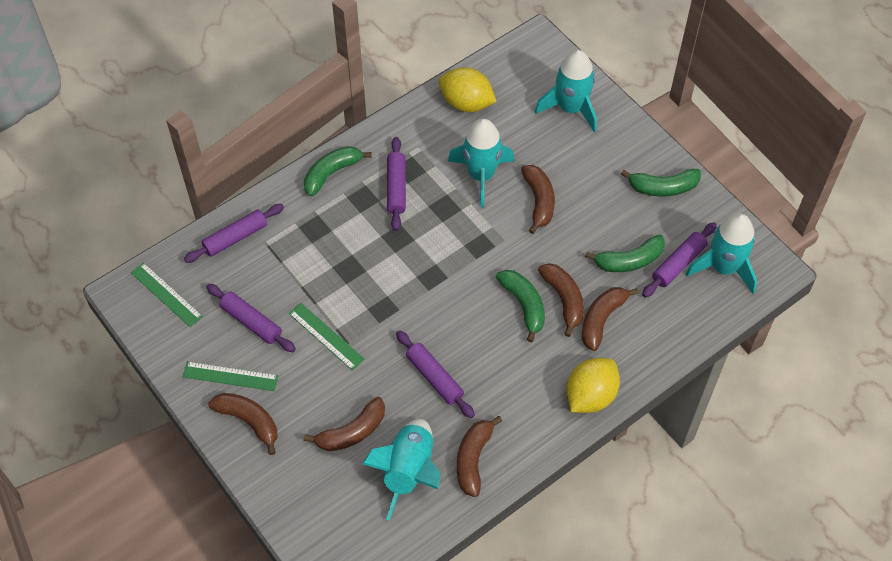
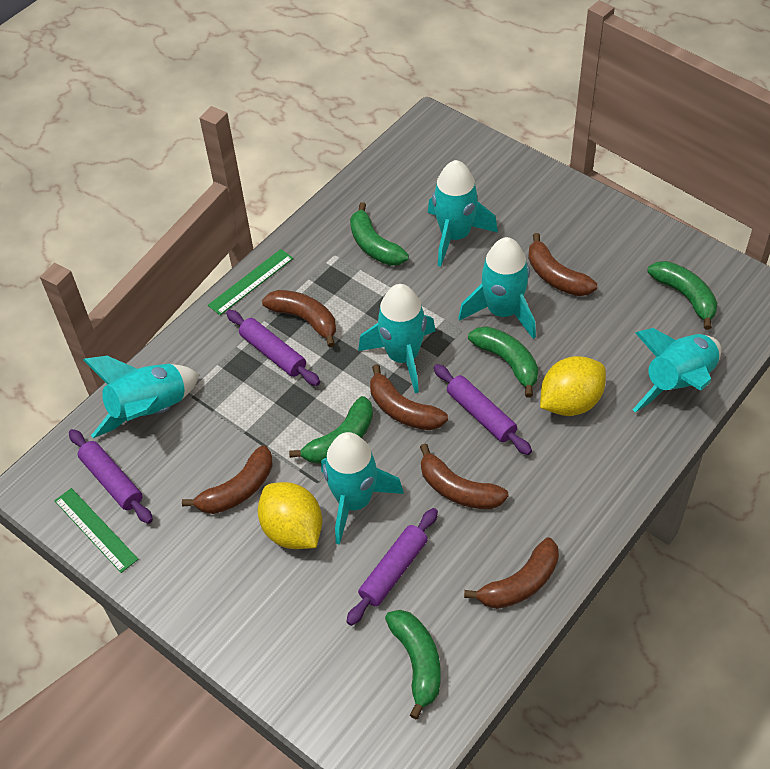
green banana: 4 -> 5
green ruler: 3 -> 2
purple rolling pin: 5 -> 4
turquoise rocket: 4 -> 6

